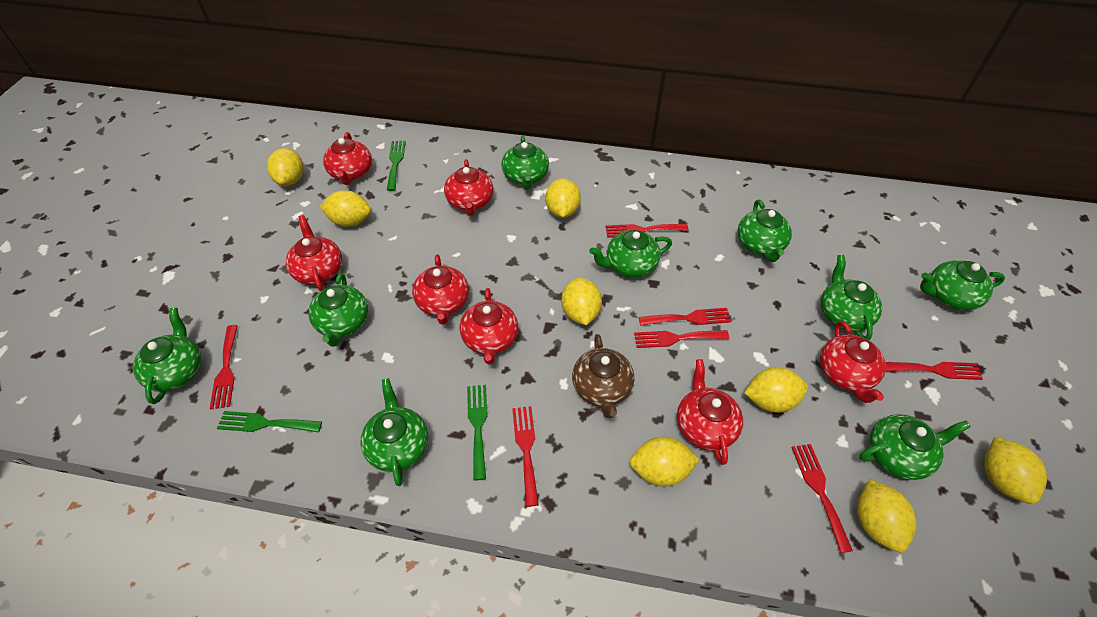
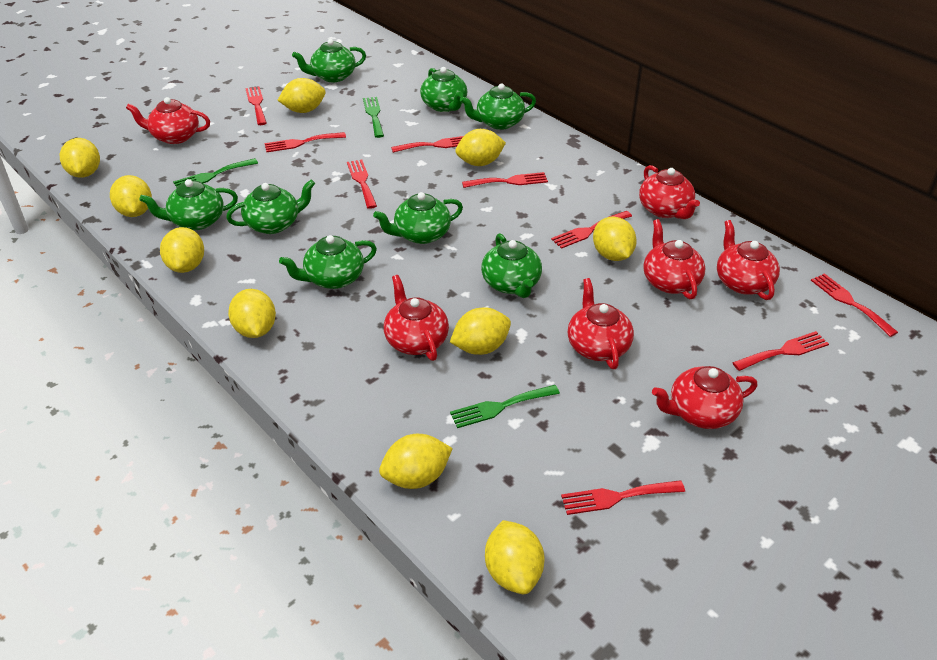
brown teapot: 1 -> 0
green teapot: 9 -> 8
red fork: 7 -> 9
yellow lemon: 8 -> 10

